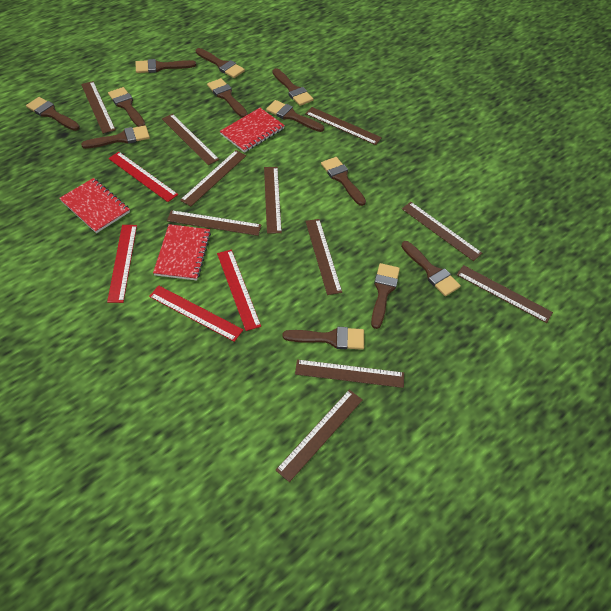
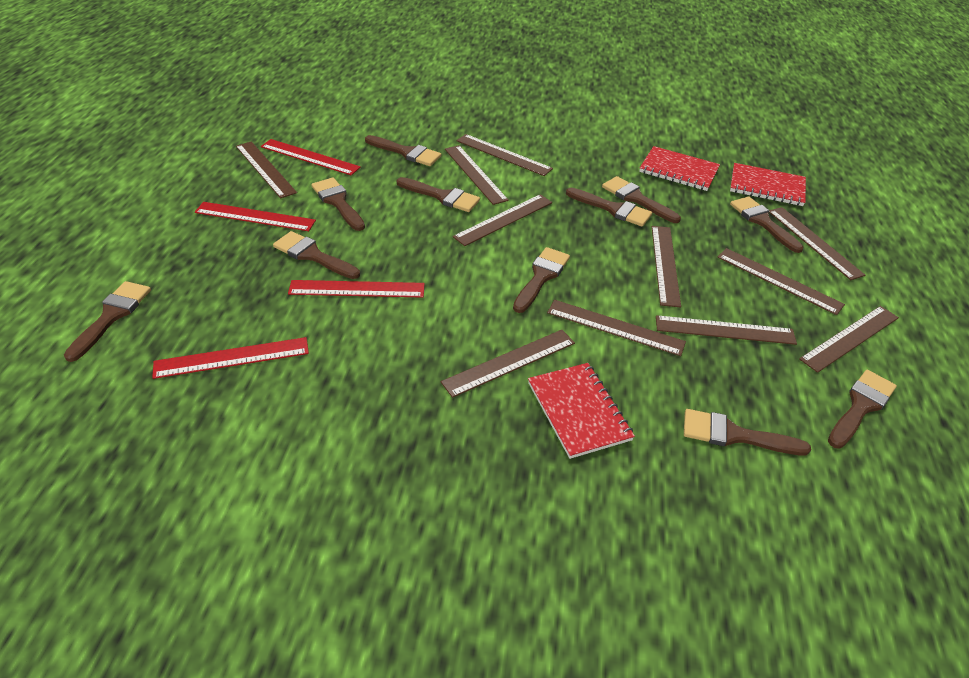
brown brush: 12 -> 11

